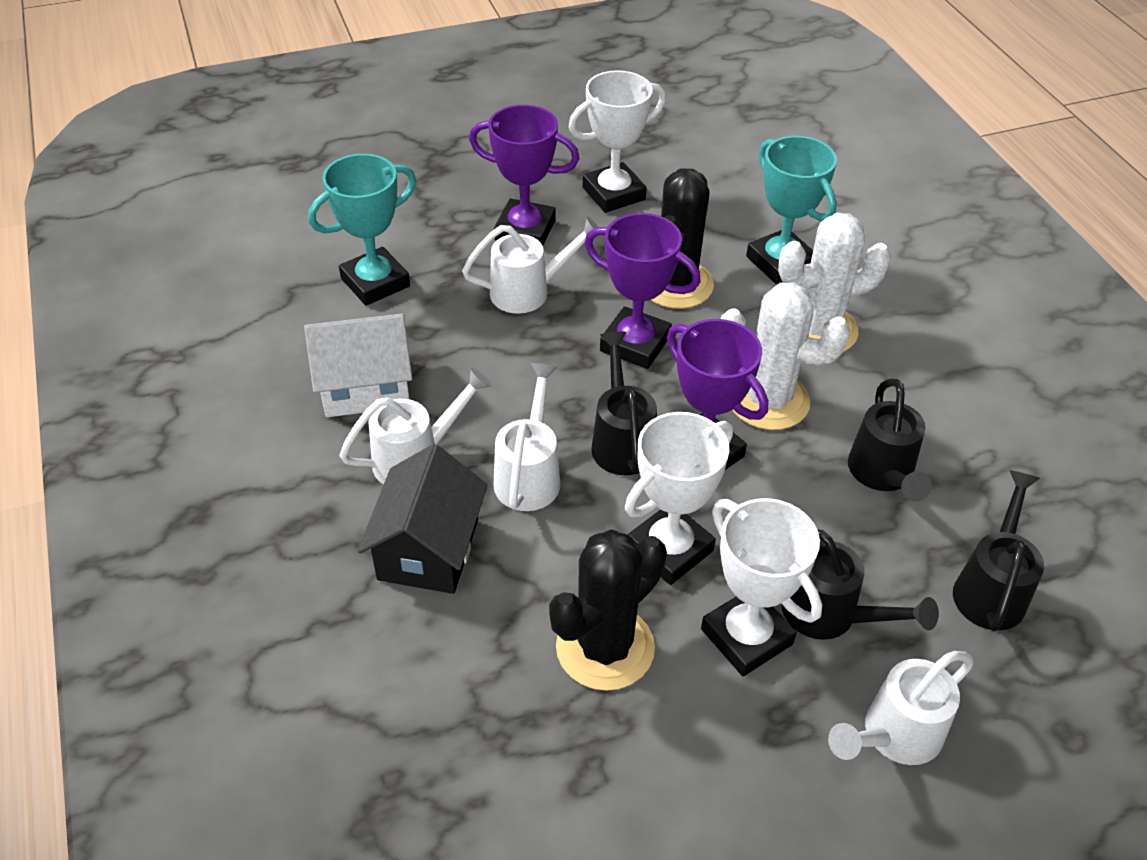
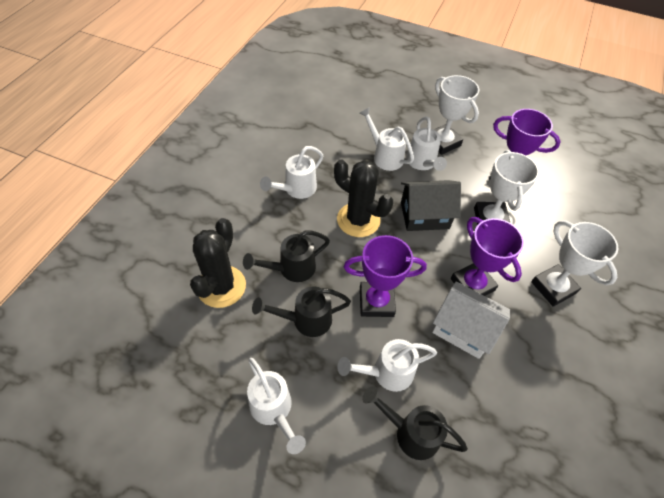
black watering can: 4 -> 3
turquoise trophy: 2 -> 0
white cactus: 2 -> 0
white watering can: 4 -> 5

